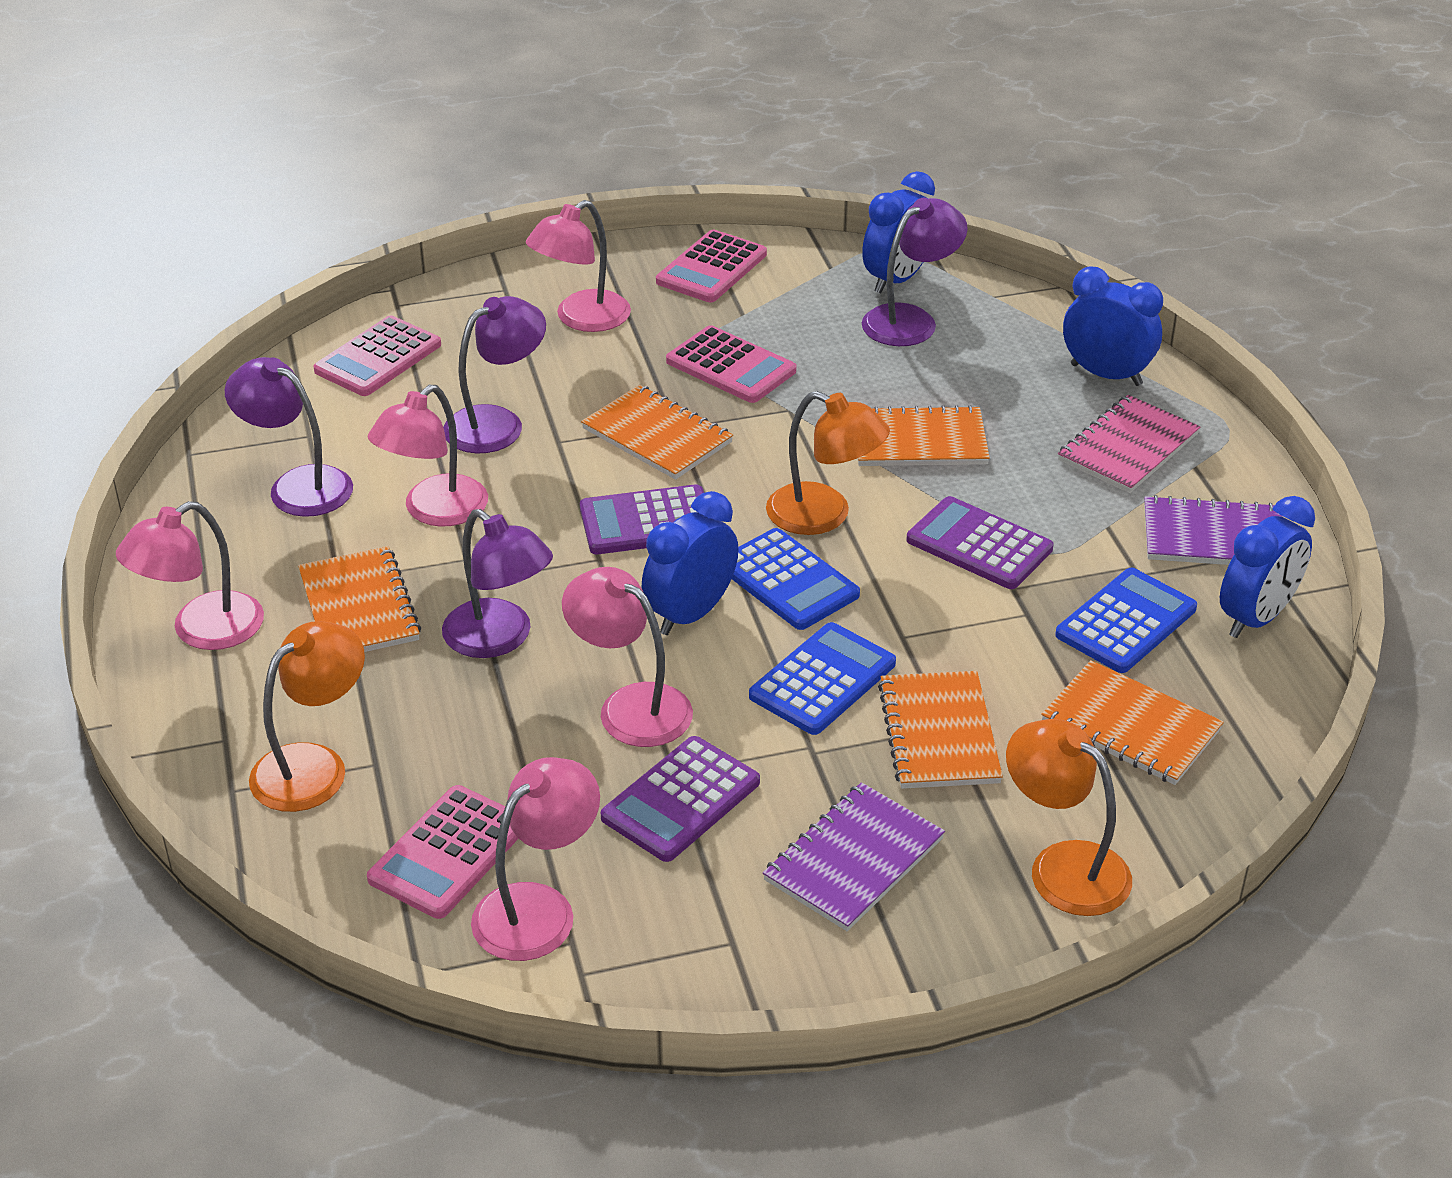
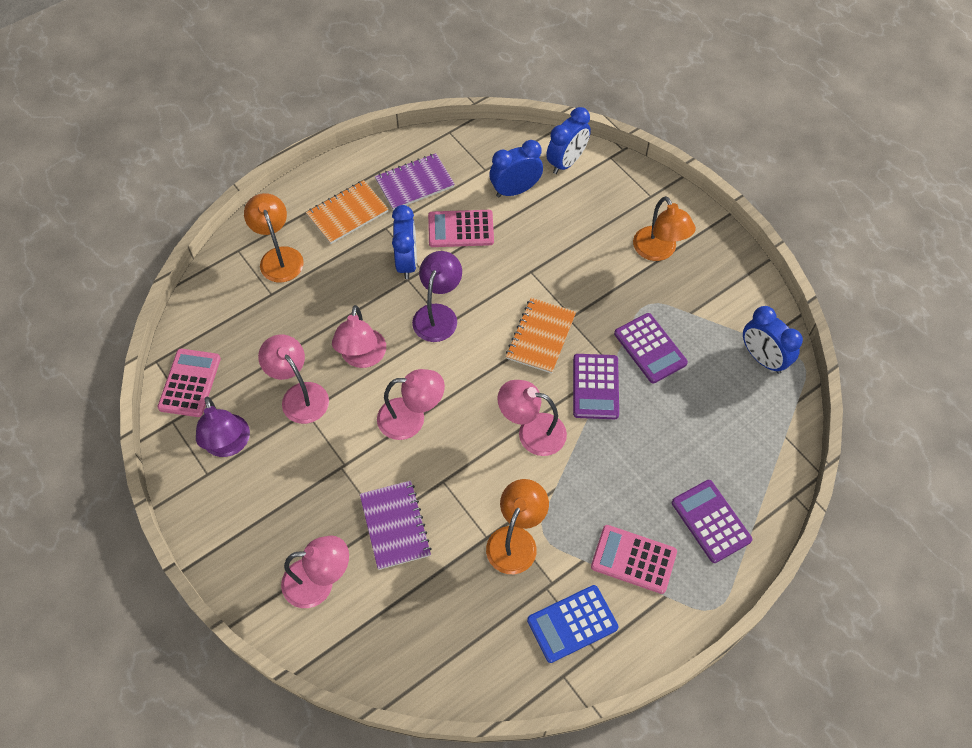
blue calculator: 3 -> 1
orange notebook: 5 -> 2
pink calculator: 4 -> 3
pink notebook: 1 -> 0
purple lamp: 4 -> 2

